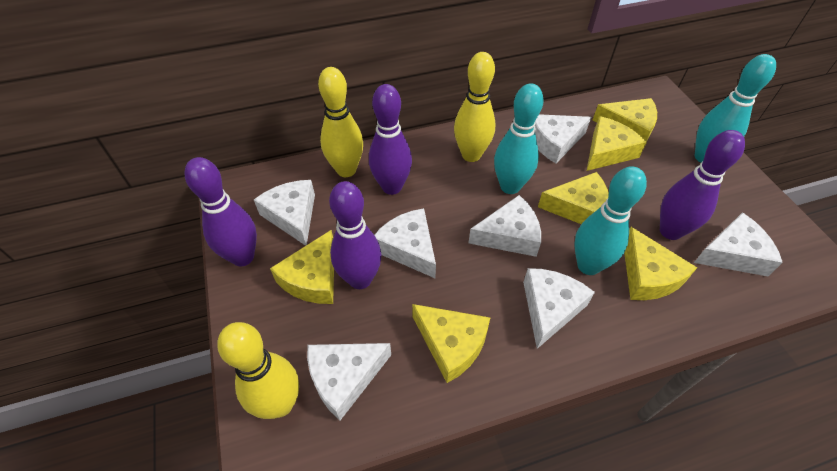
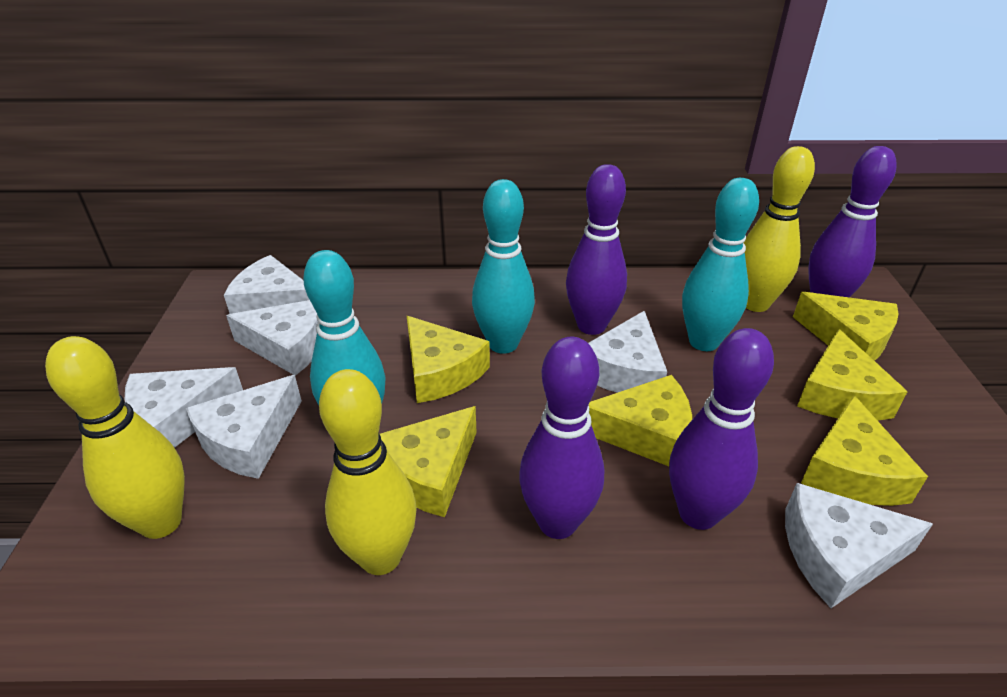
white cheese: 7 -> 6

